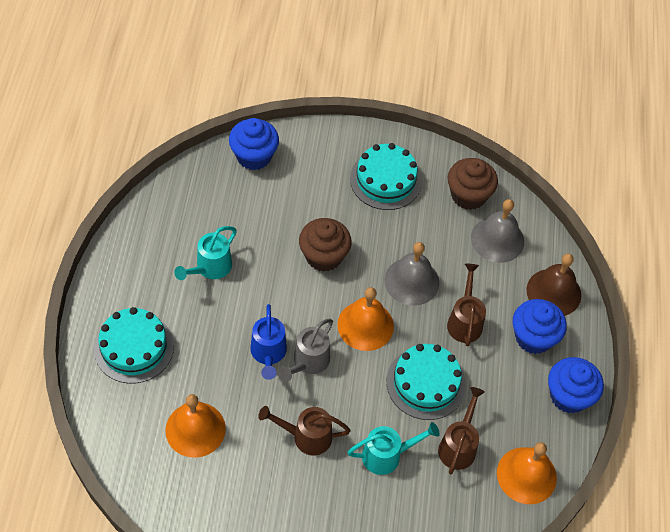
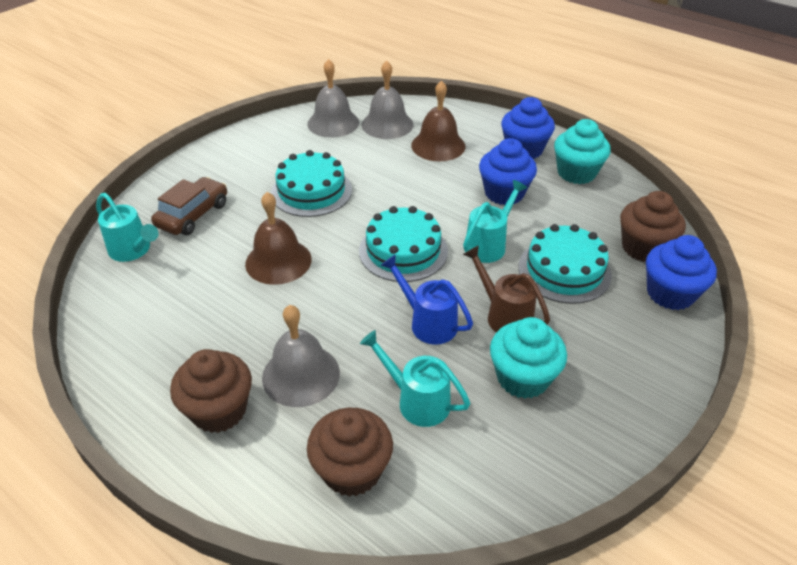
brown bell: 1 -> 2
brown car: 0 -> 1
brown cupcake: 2 -> 3
brown watering can: 3 -> 1
grey bell: 2 -> 3
grey watering can: 1 -> 0
orange bell: 3 -> 0
turquoise cupcake: 0 -> 2
turquoise watering can: 2 -> 3

